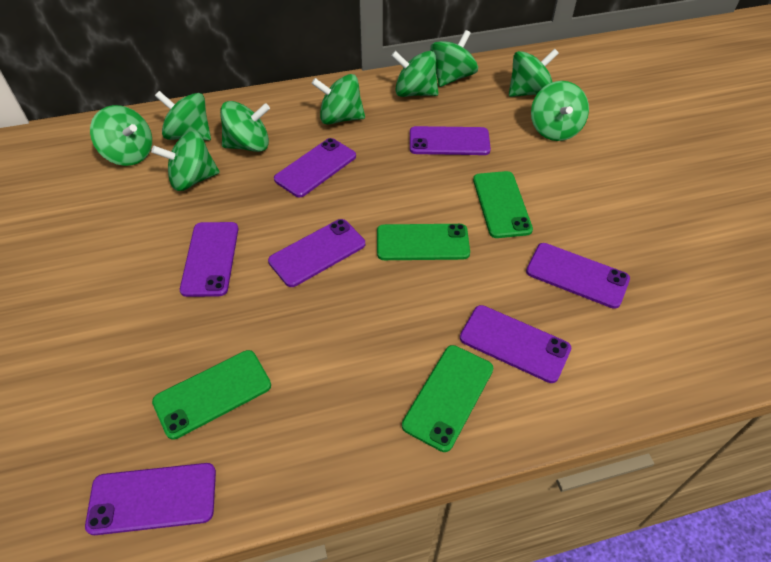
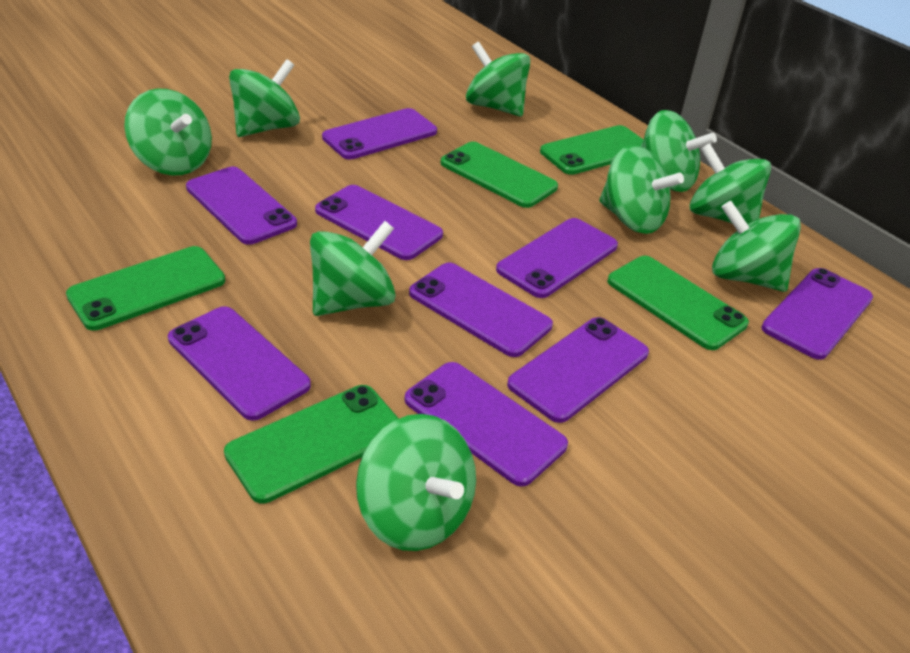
green phone: 4 -> 5
purple phone: 7 -> 9

